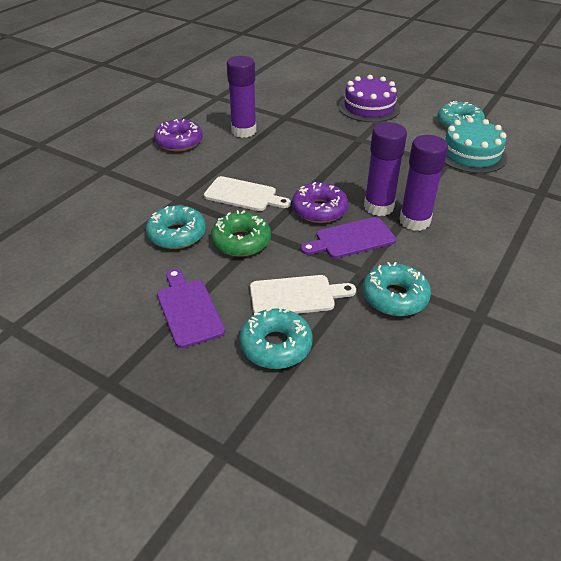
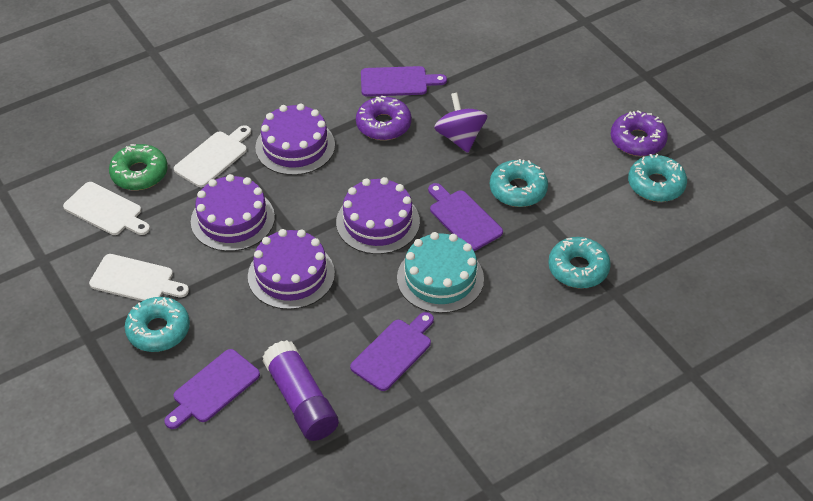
purple cake: 1 -> 4
purple cutting board: 2 -> 4
purple glue stick: 3 -> 1
purple spinning top: 0 -> 1
white cutting board: 2 -> 3

